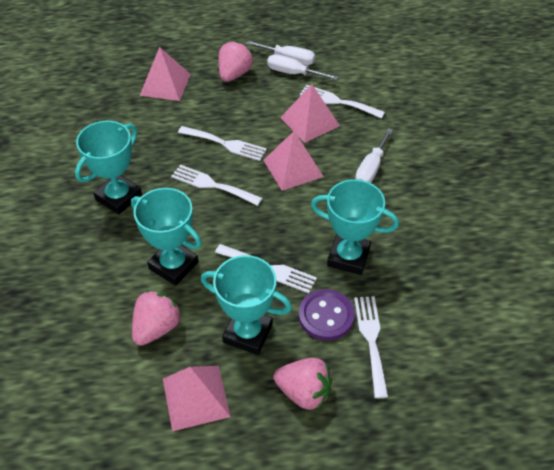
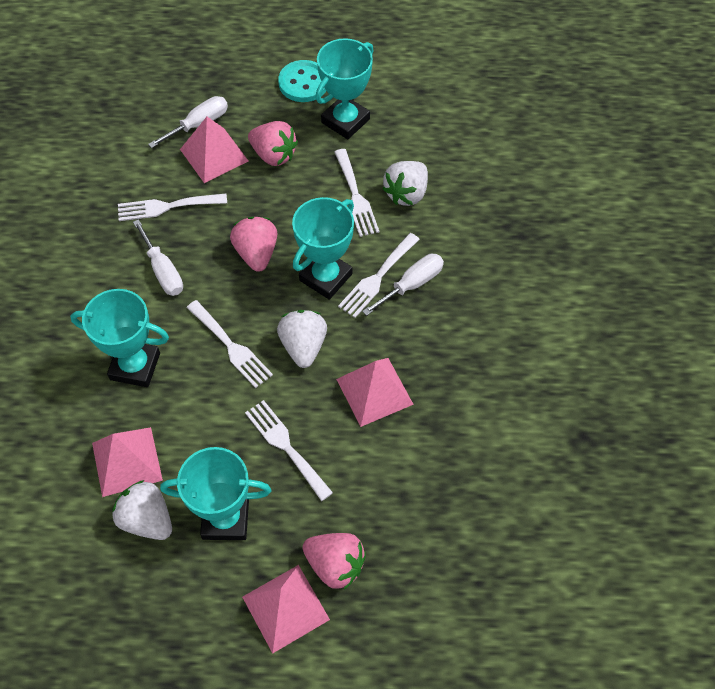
purple button: 1 -> 0
turquoise button: 0 -> 1
white strawberry: 0 -> 3

